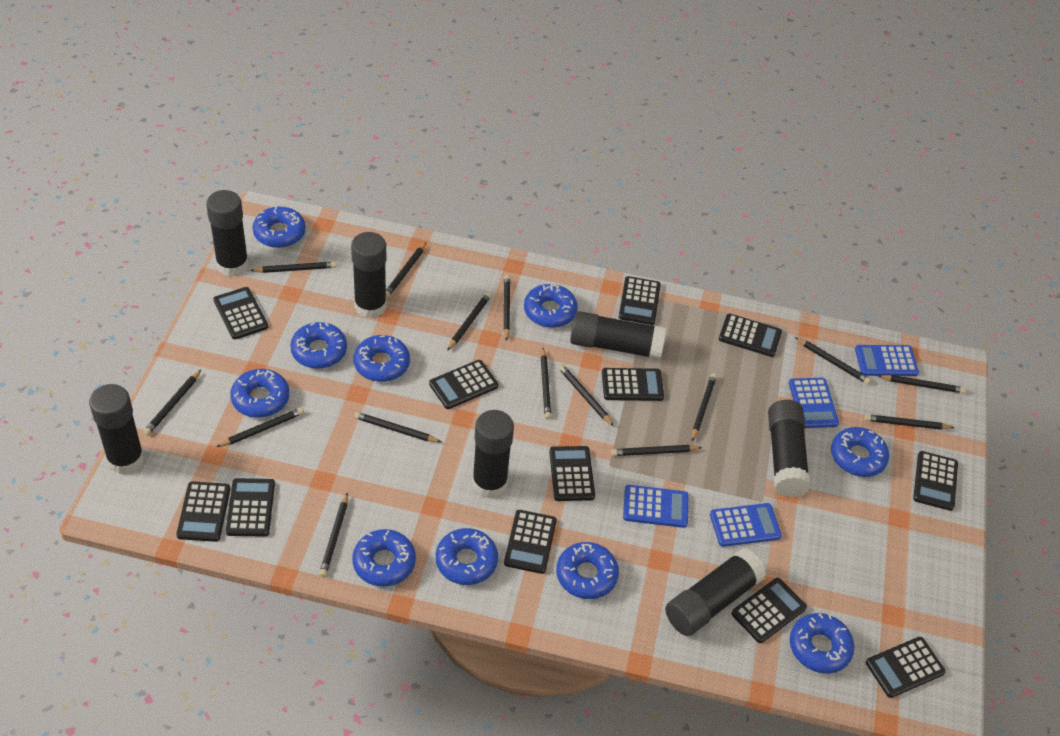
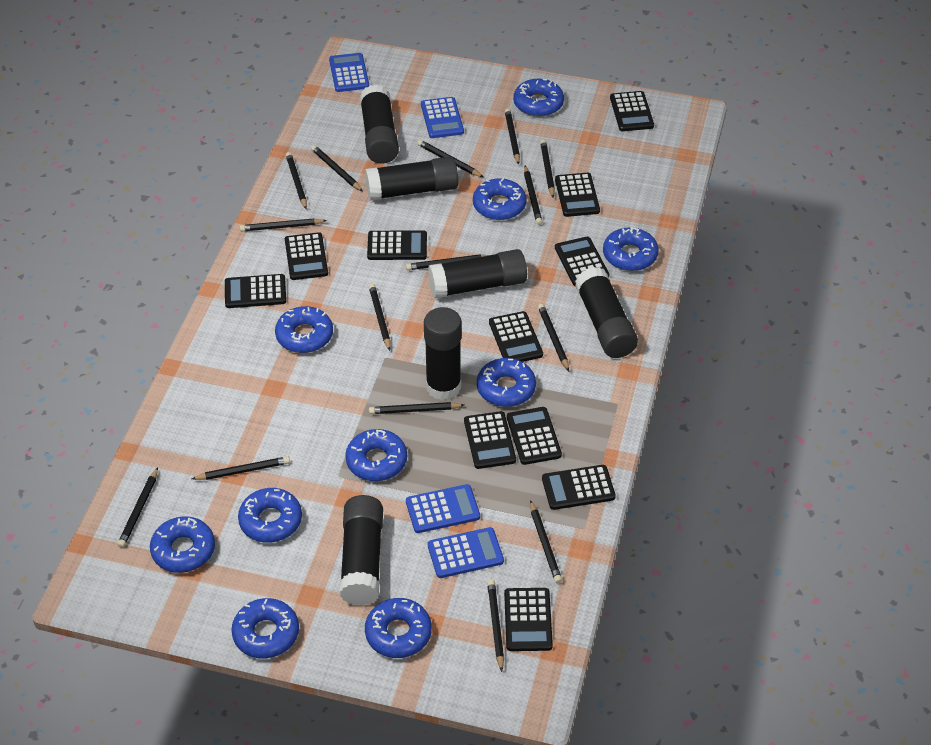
black calculator: 12 -> 11
black glue stick: 7 -> 6

